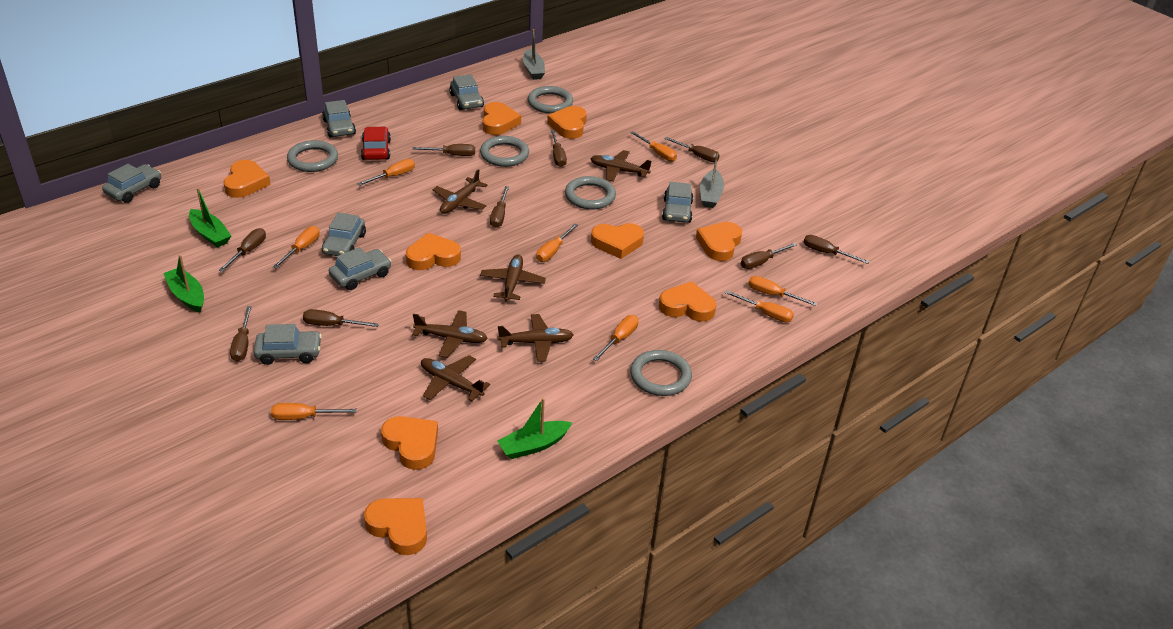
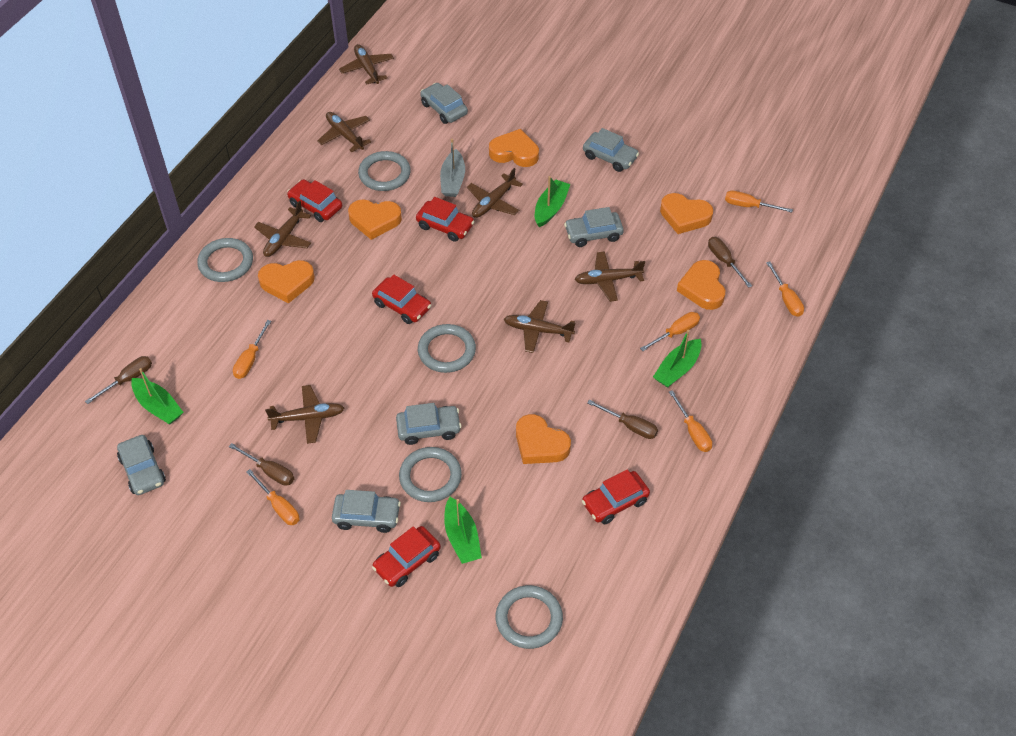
brown plane: 6 -> 7
brown screwdriver: 9 -> 4
green boat: 3 -> 4
grey boat: 2 -> 1
grey car: 7 -> 6
orange heart: 9 -> 6
orange screwdriver: 8 -> 6
red car: 1 -> 5

